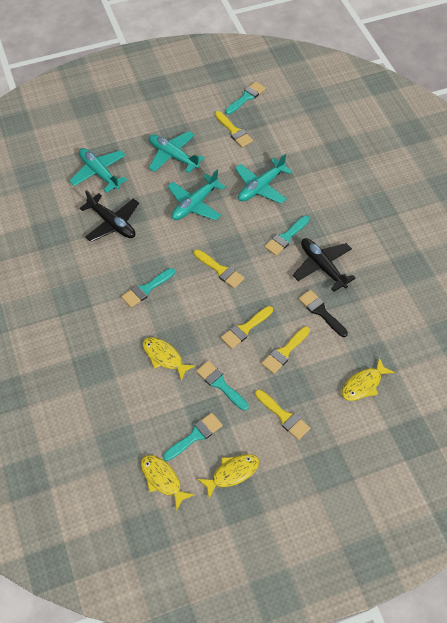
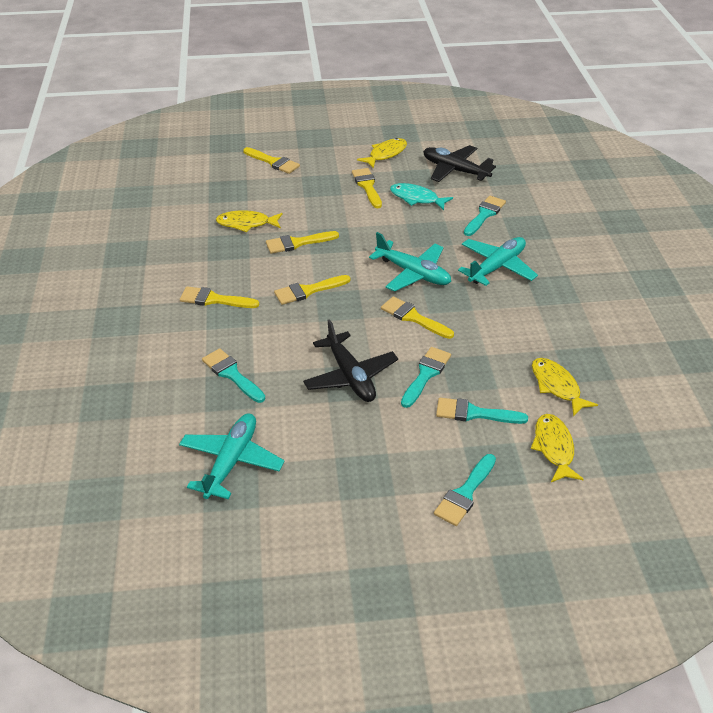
black brush: 1 -> 0
turquoise fish: 0 -> 1
turquoise plane: 4 -> 3
yellow brush: 5 -> 6

